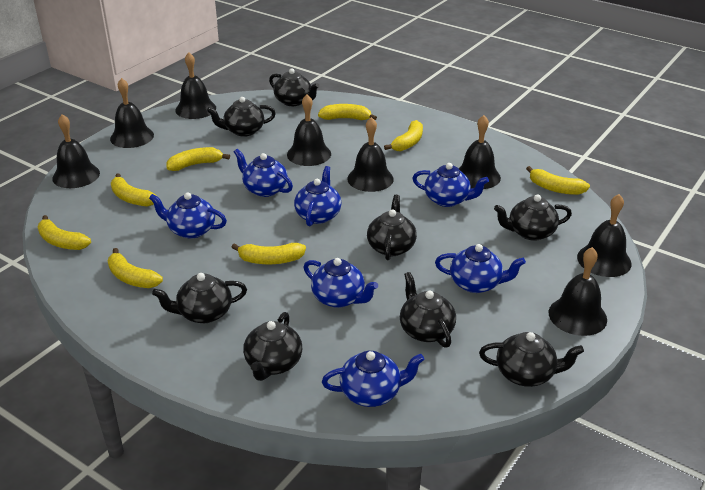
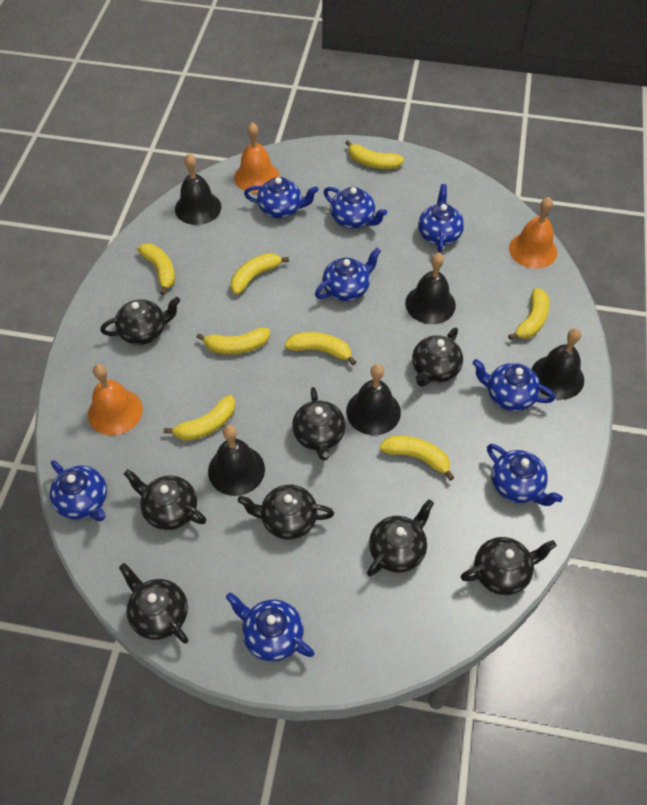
black bell: 8 -> 5
blue teapot: 7 -> 8
orange bell: 0 -> 3

